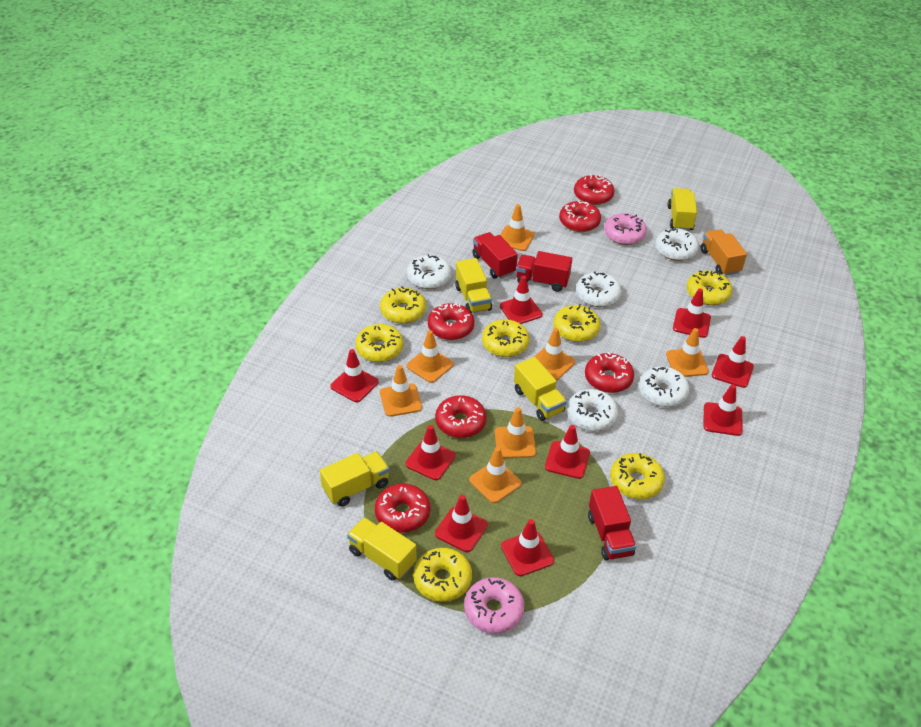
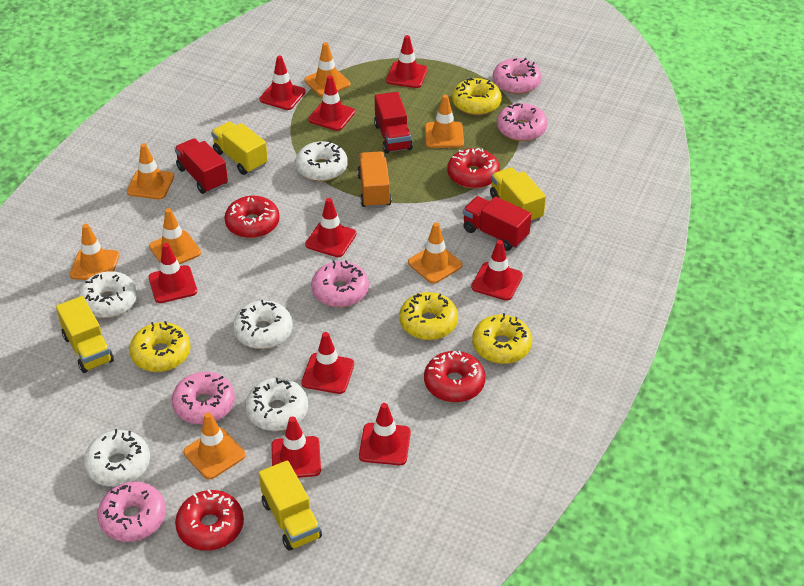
pink donut: 2 -> 5
red donut: 6 -> 4
yellow donut: 7 -> 4
yellow truck: 5 -> 4

